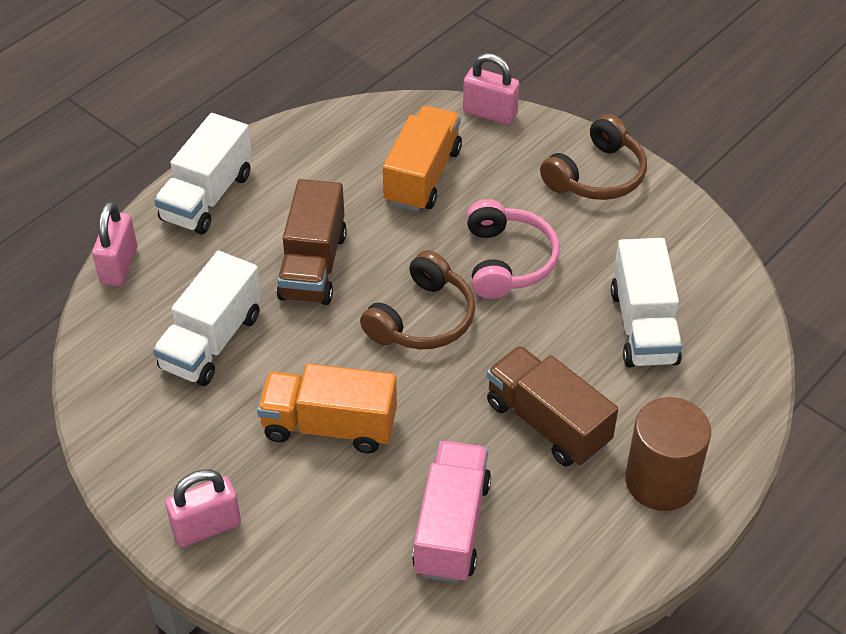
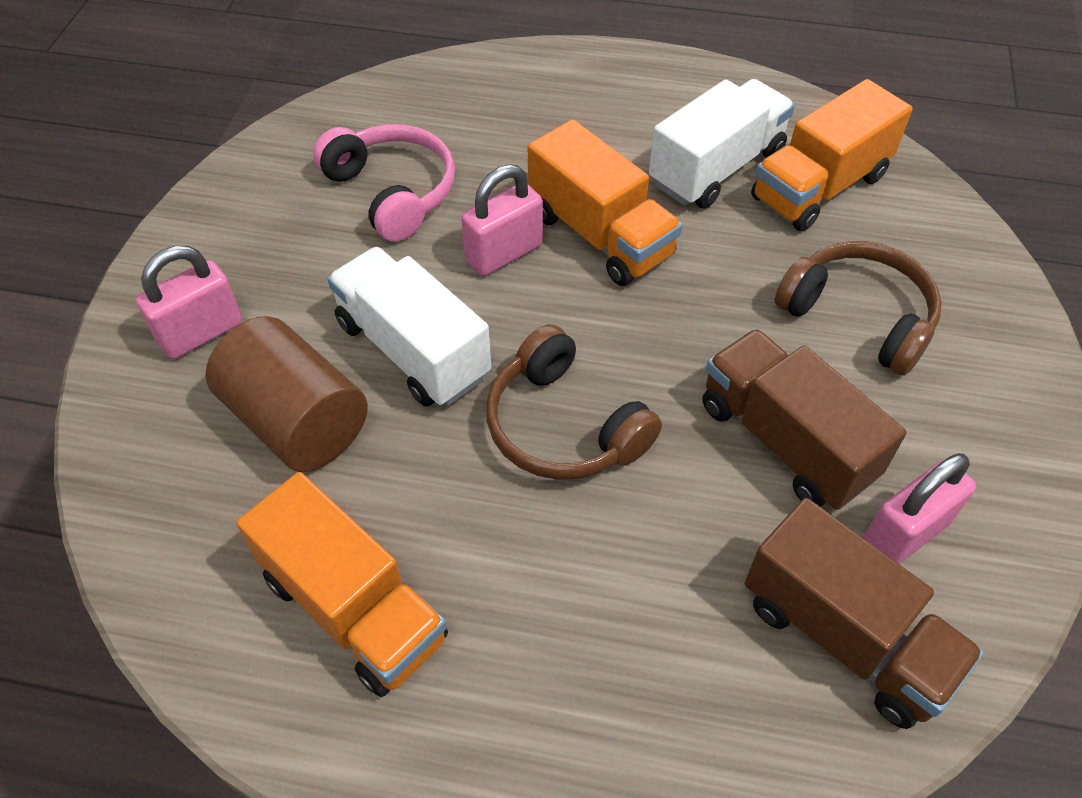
orange truck: 2 -> 3
pink truck: 1 -> 0
white truck: 3 -> 2

